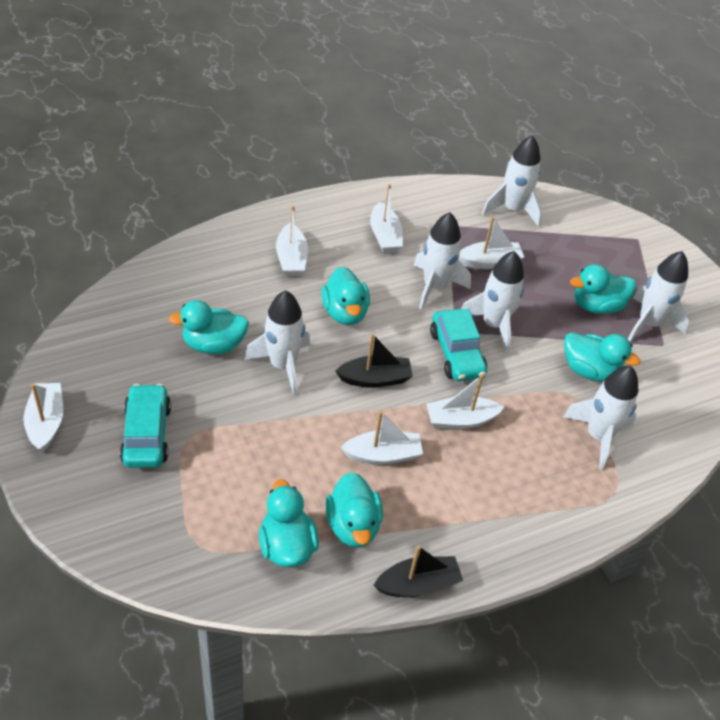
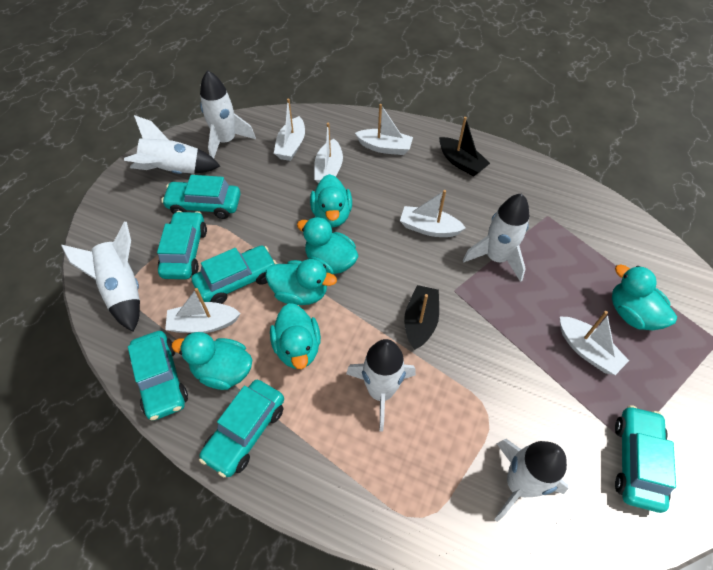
turquoise car: 2 -> 6

